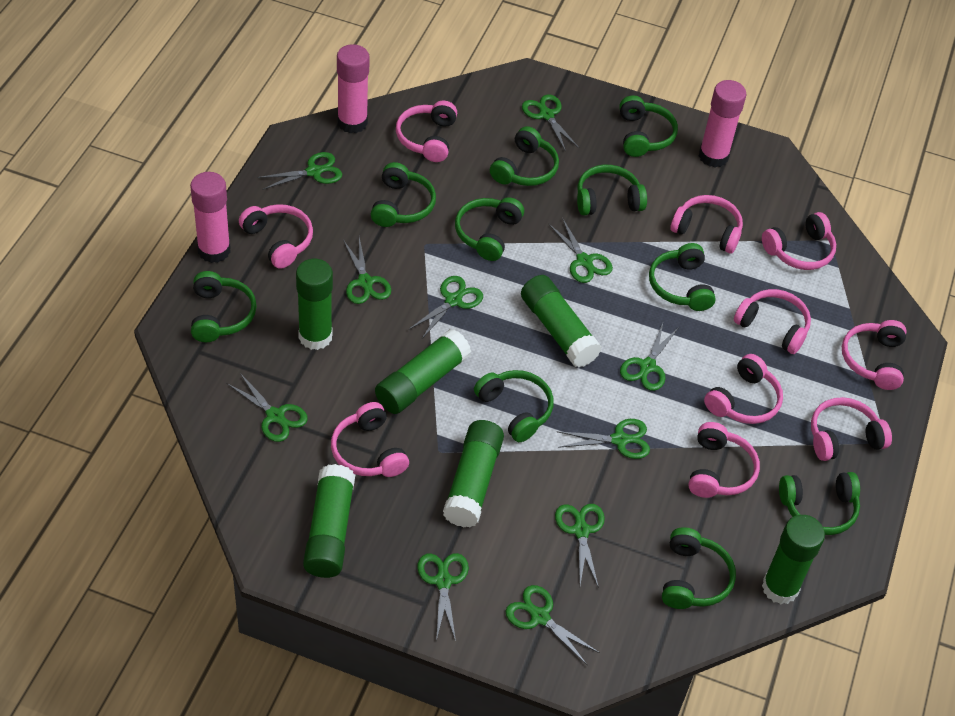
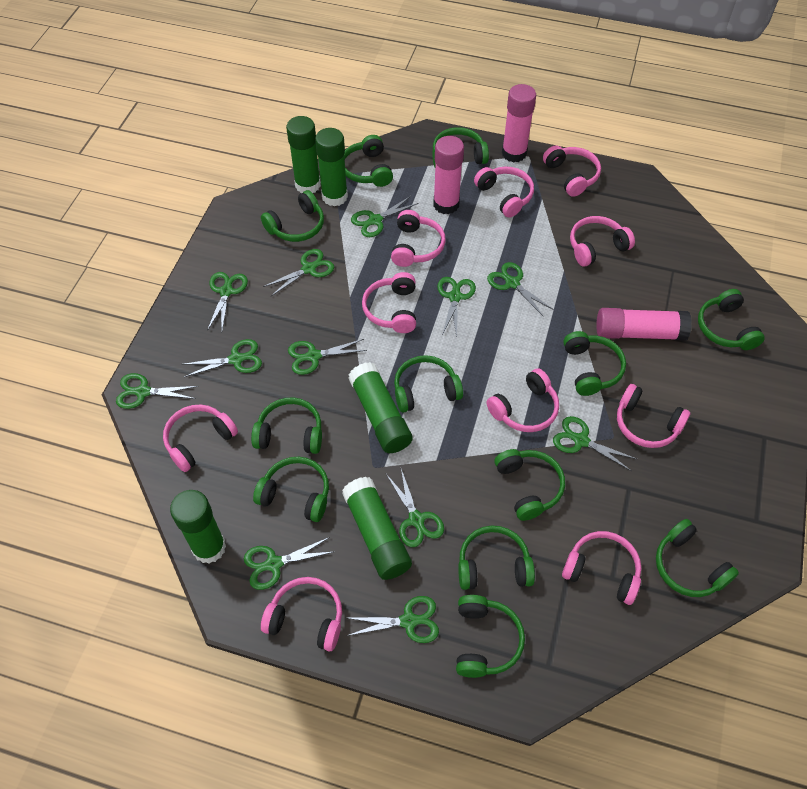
green glue stick: 6 -> 5
green headphones: 10 -> 12
green scissors: 11 -> 12

